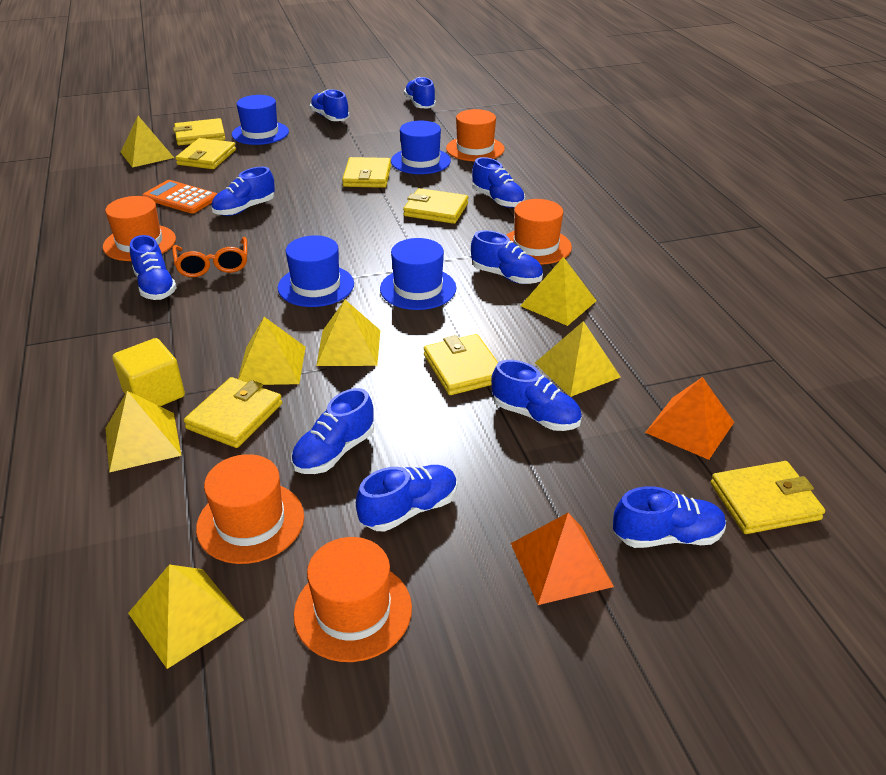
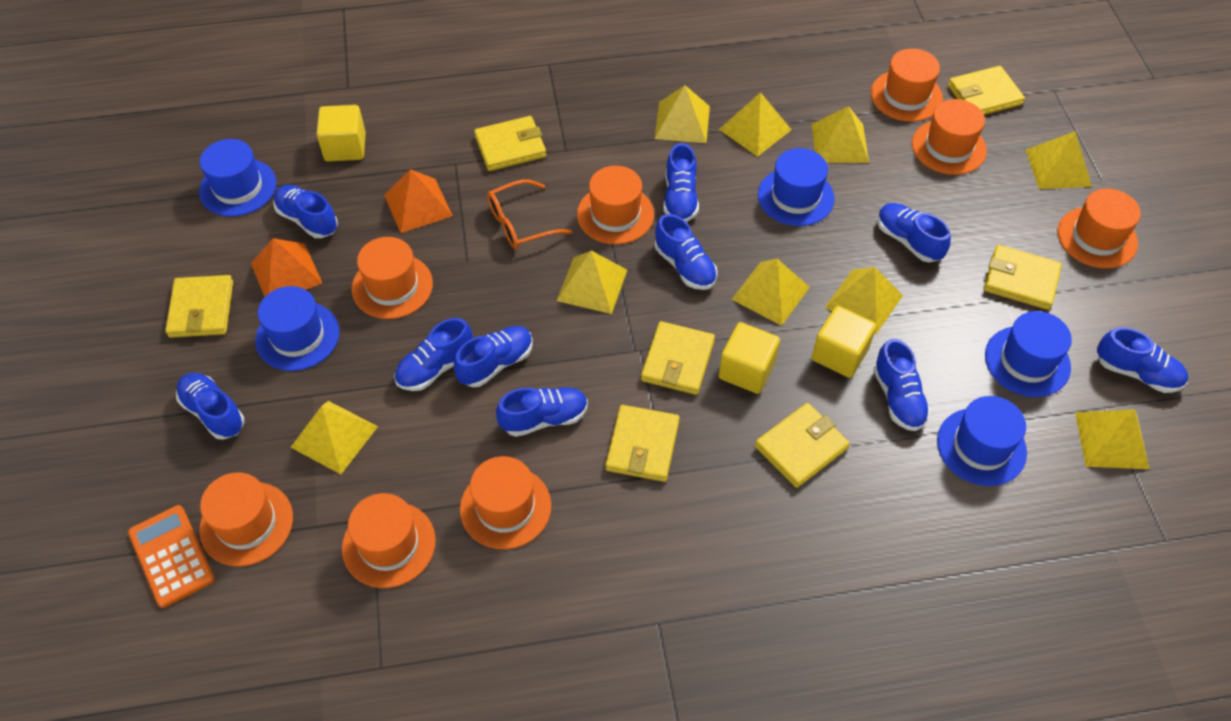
blue hat: 4 -> 5
orange hat: 5 -> 8
yellow cube: 1 -> 3
yellow pyramid: 7 -> 9

